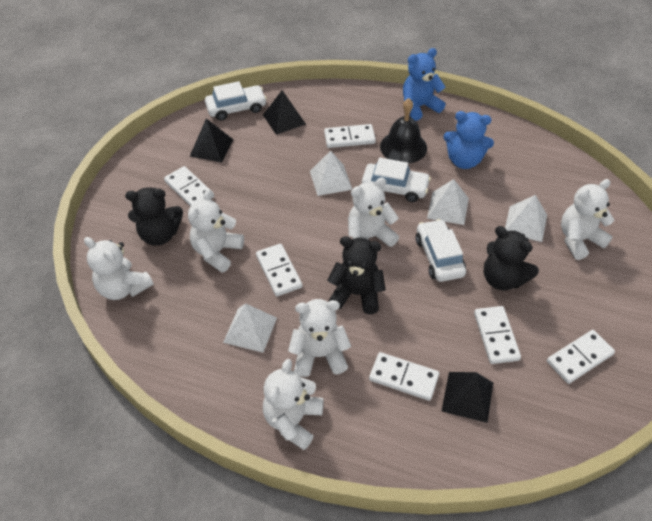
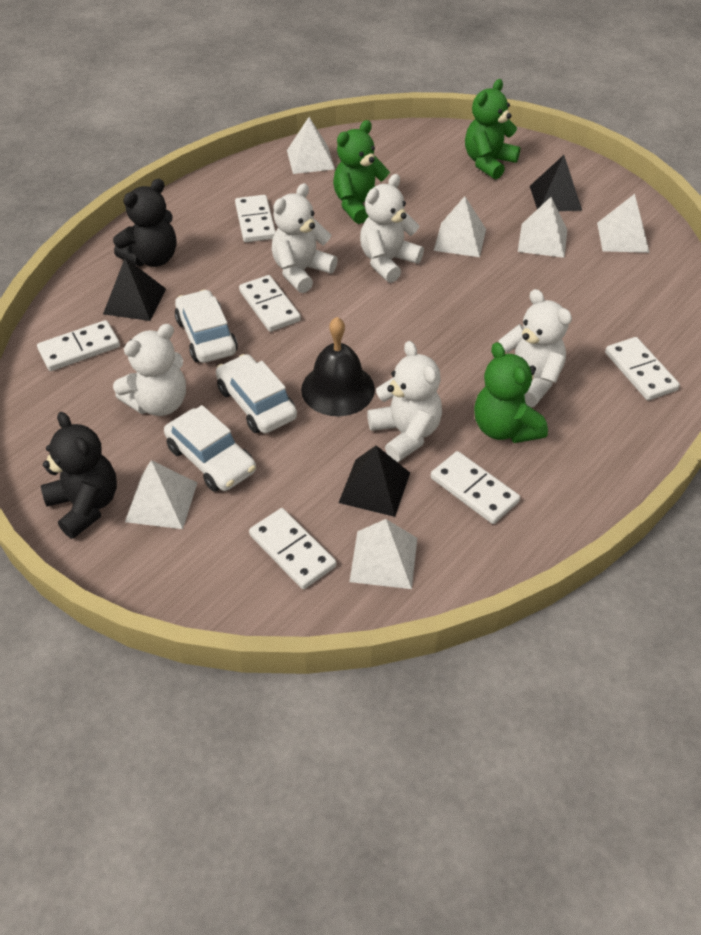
black teddy bear: 3 -> 2
blue teddy bear: 2 -> 0
green teddy bear: 0 -> 3
white pyramid: 4 -> 6
white teddy bear: 6 -> 5

